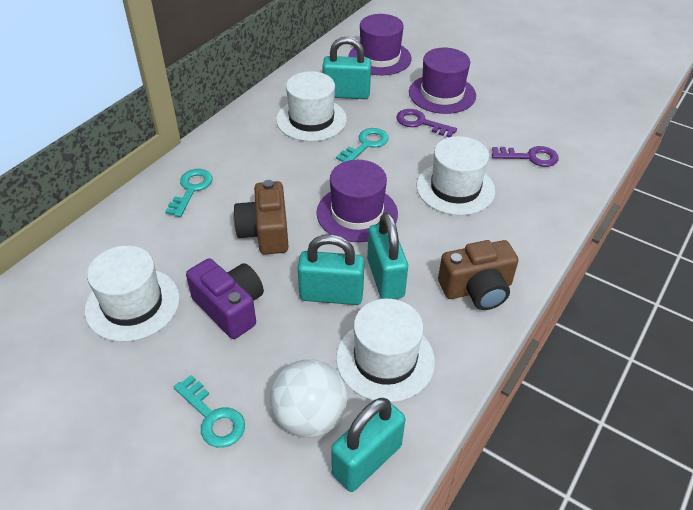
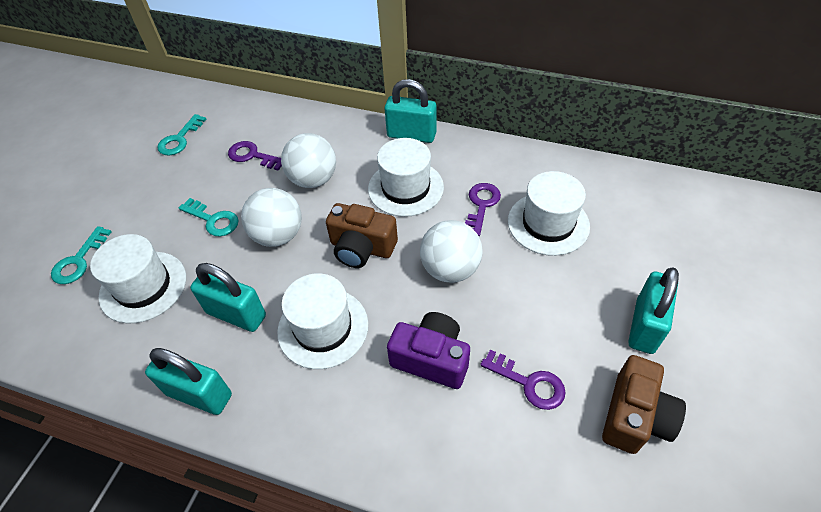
purple hat: 3 -> 0
purple key: 2 -> 3
white ball: 1 -> 3

